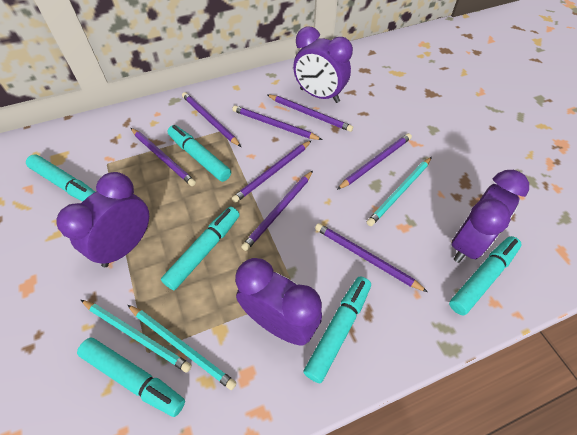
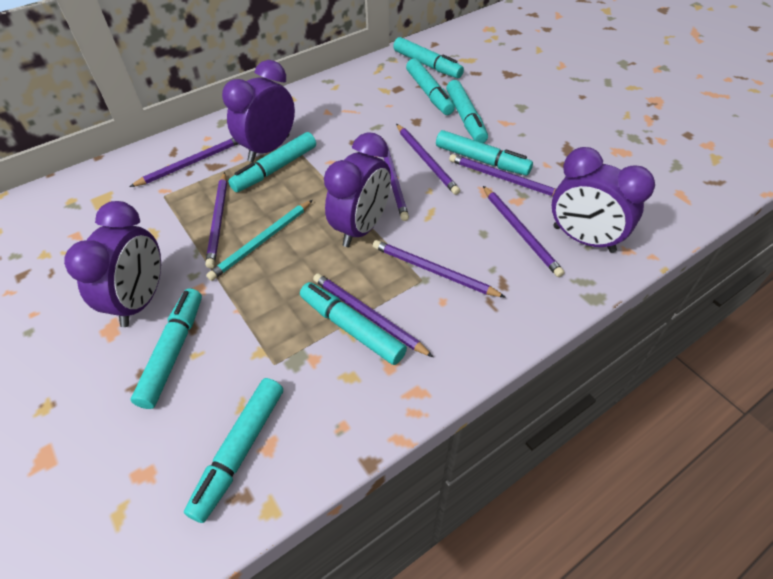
turquoise marker: 6 -> 8
turquoise pencil: 3 -> 1

